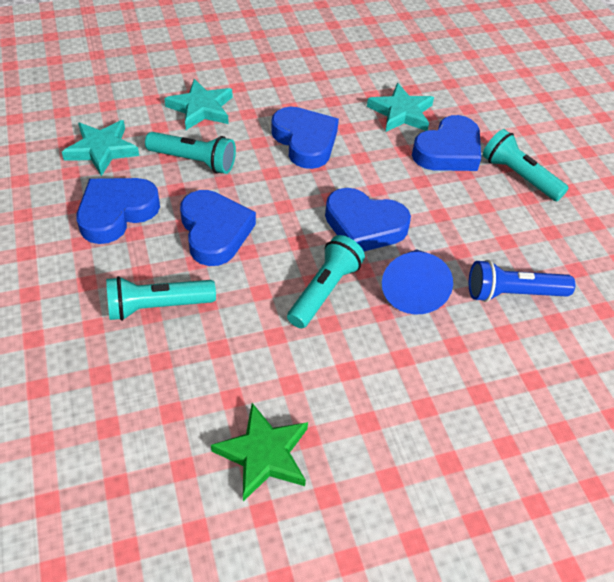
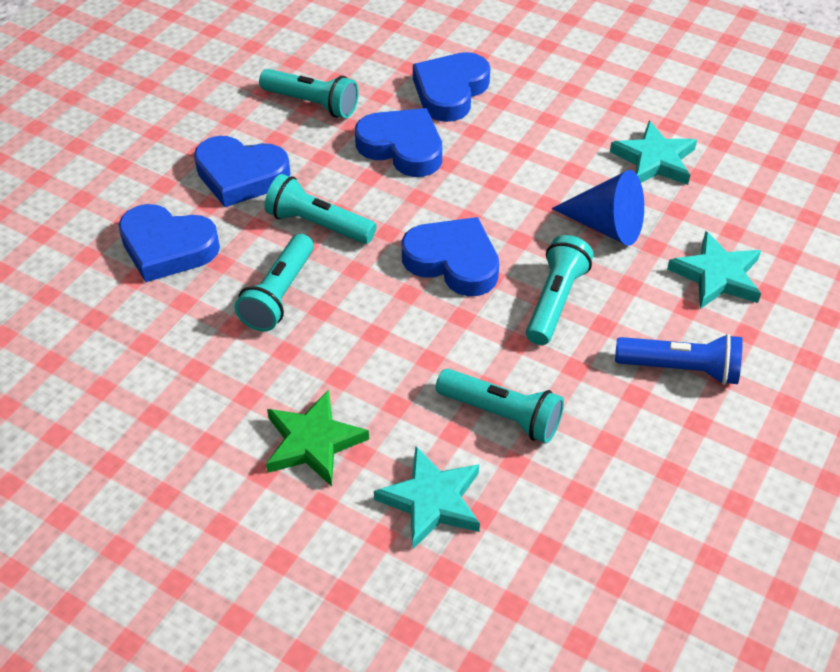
turquoise flashlight: 4 -> 5

